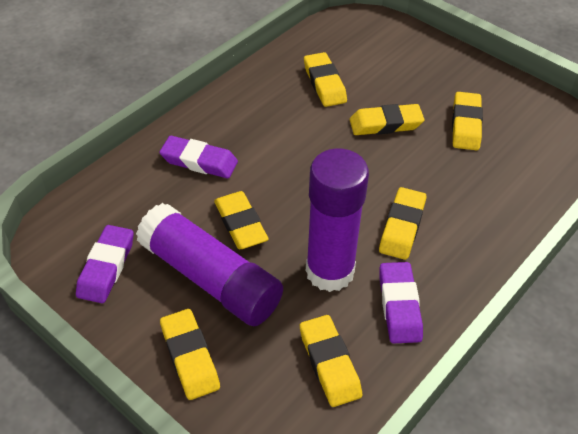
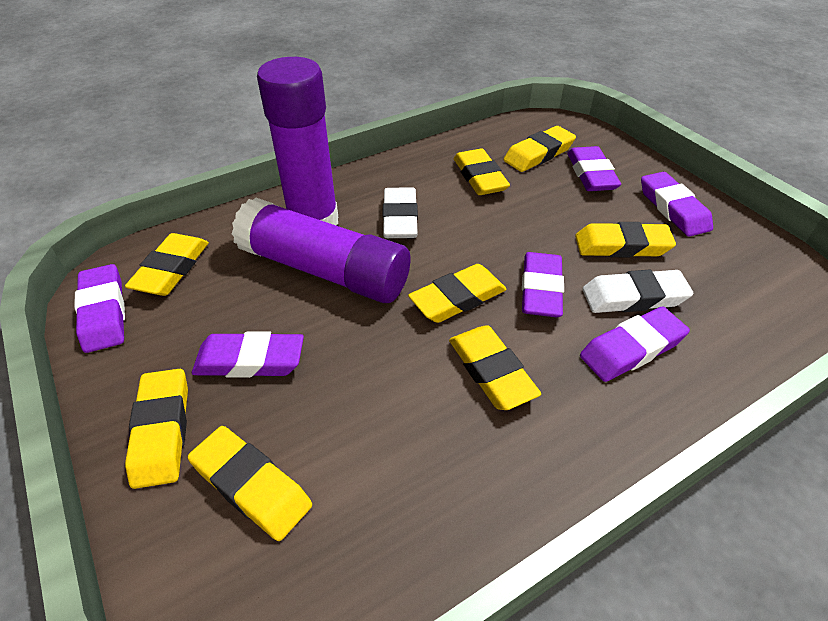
purple eraser: 3 -> 6
white eraser: 0 -> 2
yellow eraser: 7 -> 8

